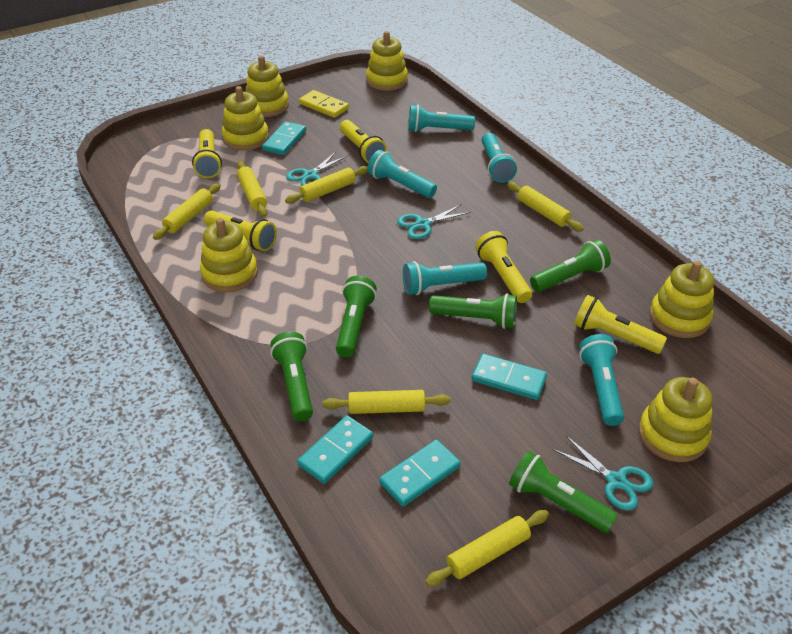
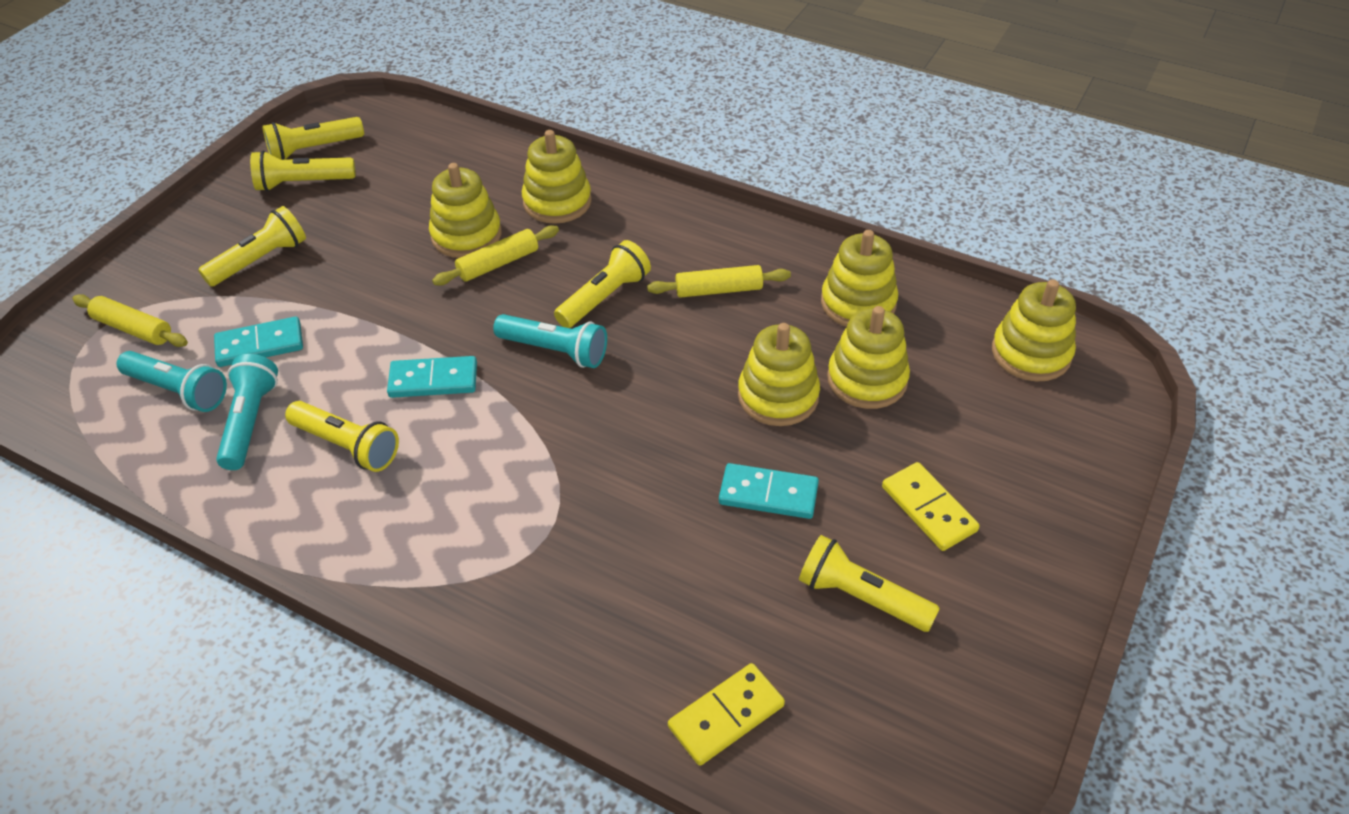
green flashlight: 5 -> 0
turquoise domino: 4 -> 3
turquoise flashlight: 5 -> 3
turquoise scissors: 3 -> 0
yellow domino: 1 -> 2
yellow flashlight: 5 -> 6
yellow rolling pin: 6 -> 3

